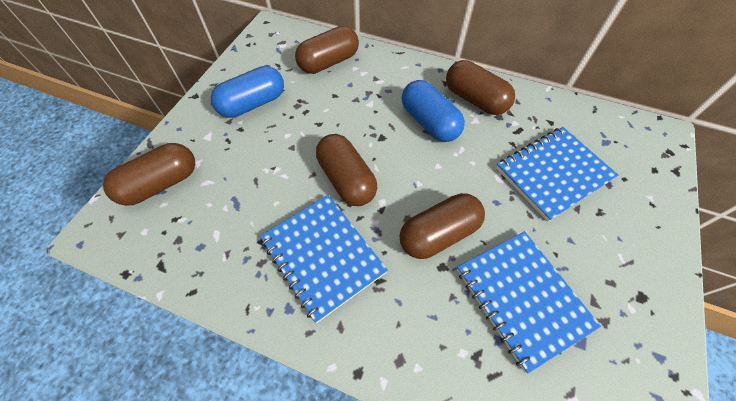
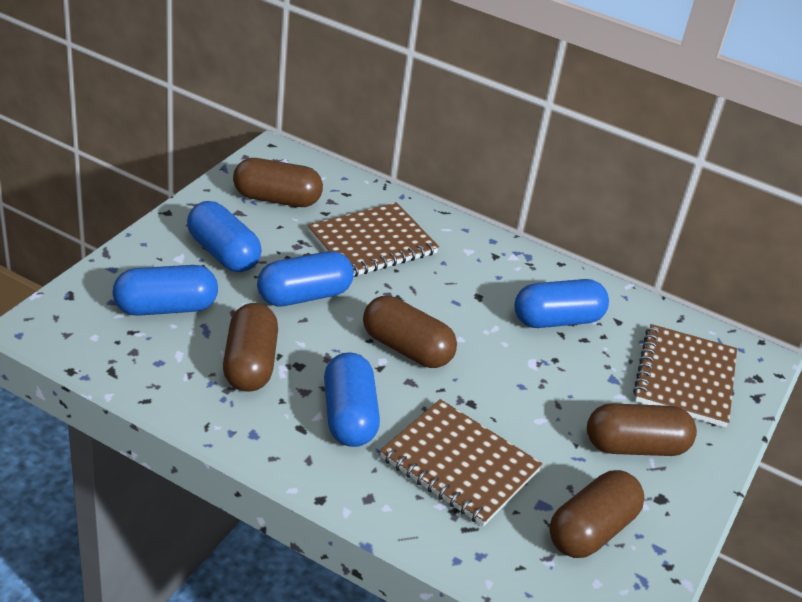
blue capsule: 2 -> 5
blue notebook: 3 -> 0
brown notebook: 0 -> 3

